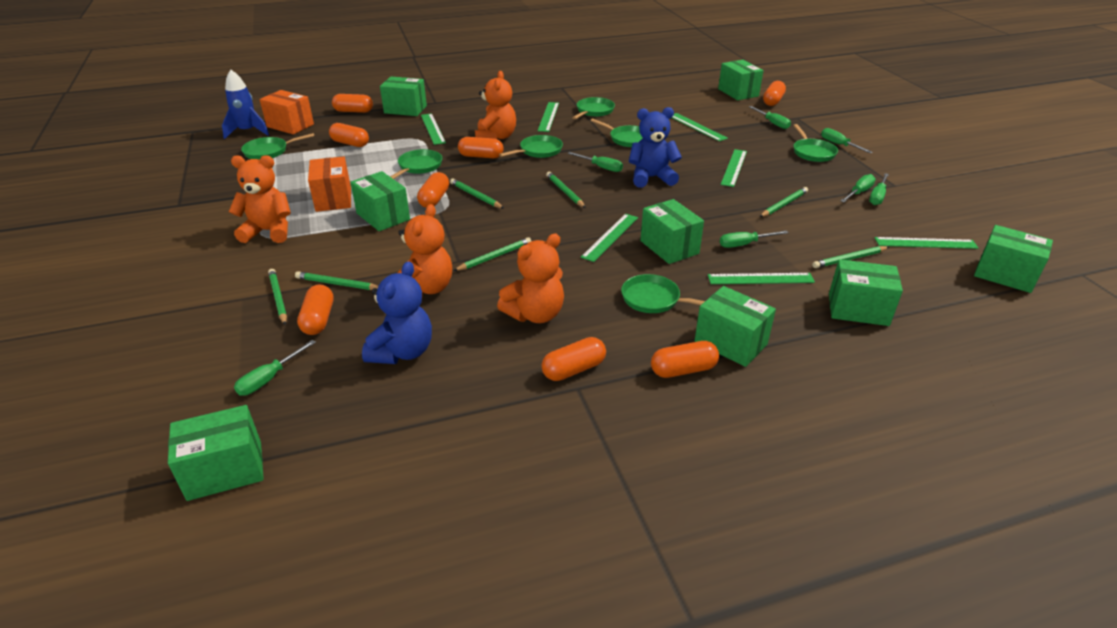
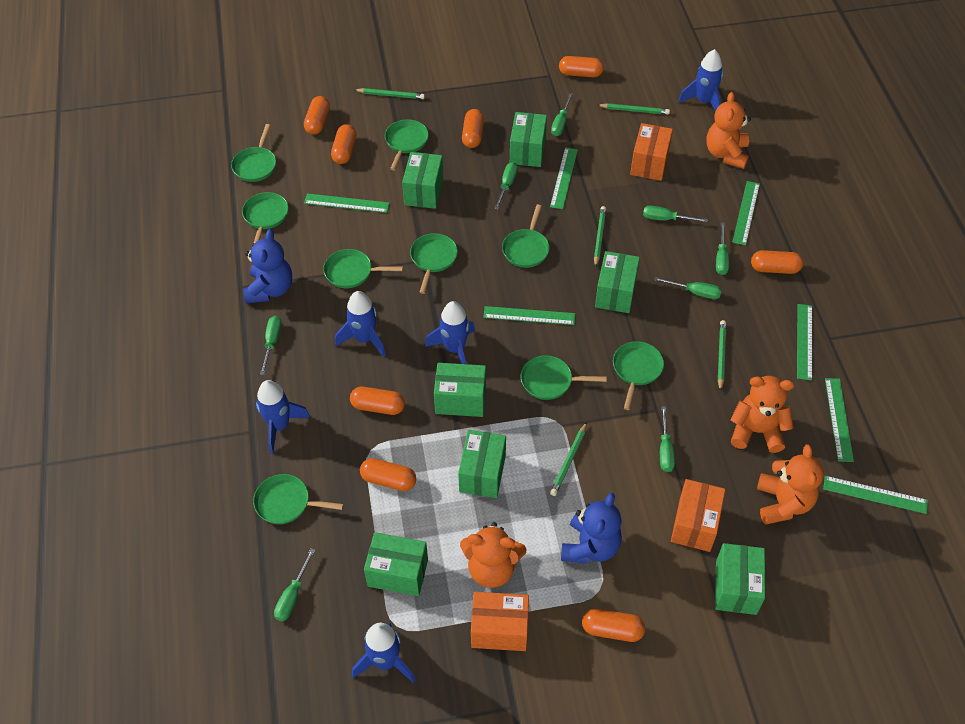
blue rocket: 1 -> 5
green box: 8 -> 7
green pan: 7 -> 9
green pencil: 7 -> 5
green screwdriver: 7 -> 8
orange box: 2 -> 3

